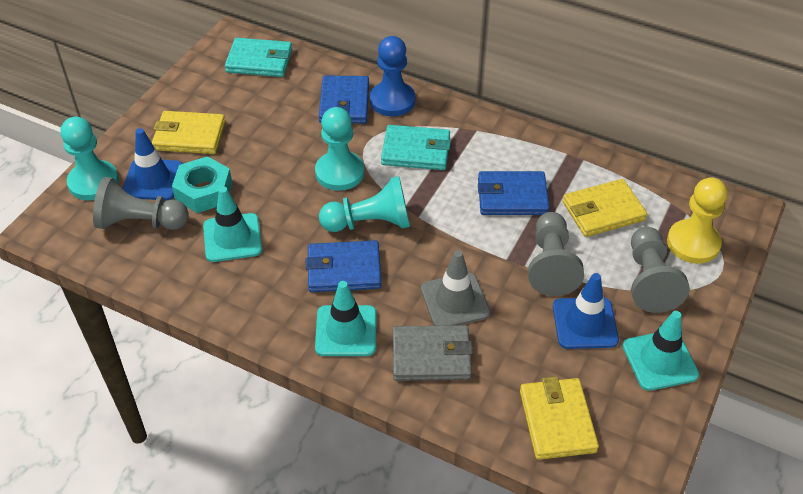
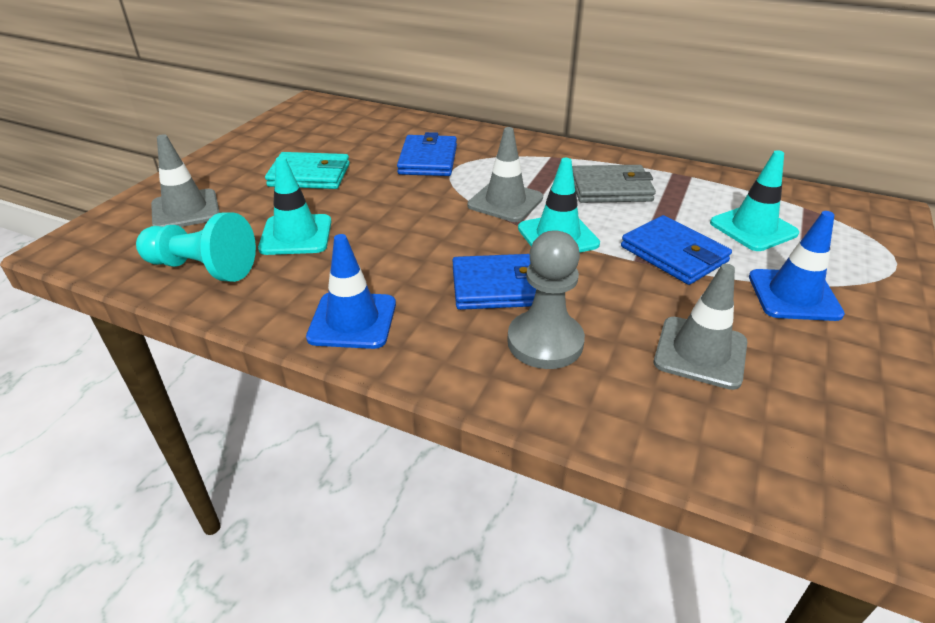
blue pawn: 1 -> 0
grey pawn: 3 -> 1
grey traffic cone: 1 -> 3
turquoise nut: 1 -> 0
turquoise pawn: 3 -> 1
turquoise wallet: 2 -> 1
yellow pawn: 1 -> 0
yellow wallet: 3 -> 0

